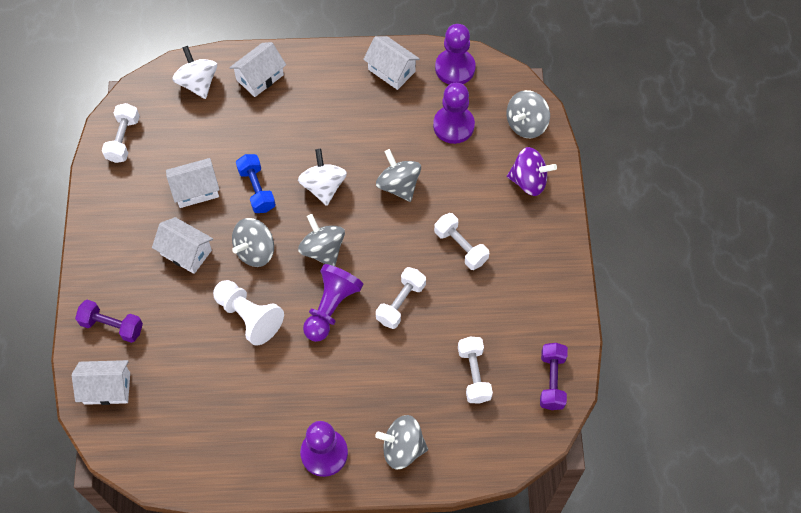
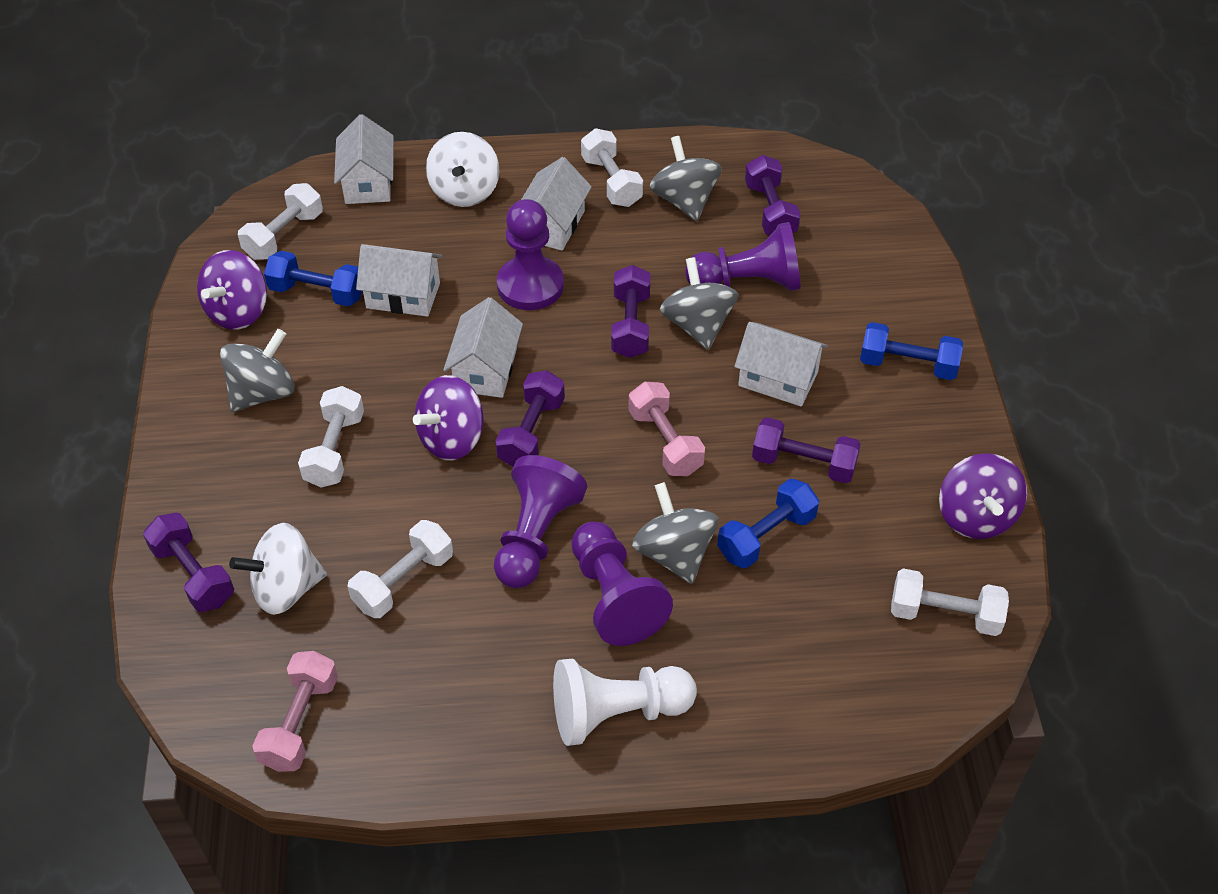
blue dumbbell: 1 -> 3
grey spinning top: 5 -> 4
pink dumbbell: 0 -> 2
purple dumbbell: 2 -> 5
purple spinning top: 1 -> 3
white dumbbell: 4 -> 5

